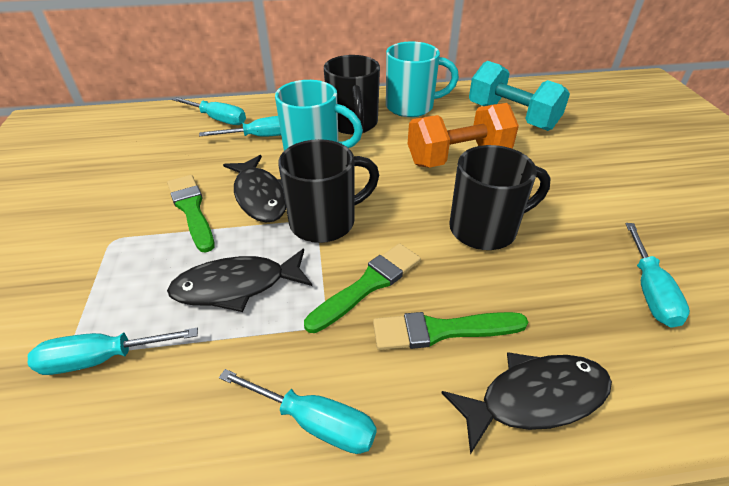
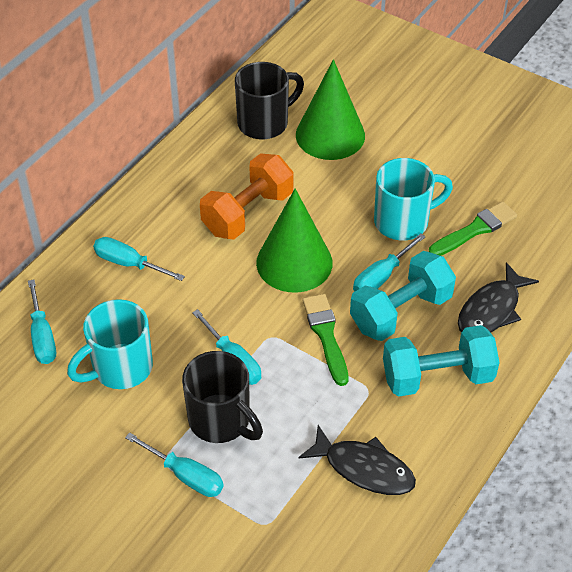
black fish: 3 -> 2
black mug: 3 -> 2
green brush: 3 -> 2
green cone: 0 -> 2
turquoise dumbbell: 1 -> 2

